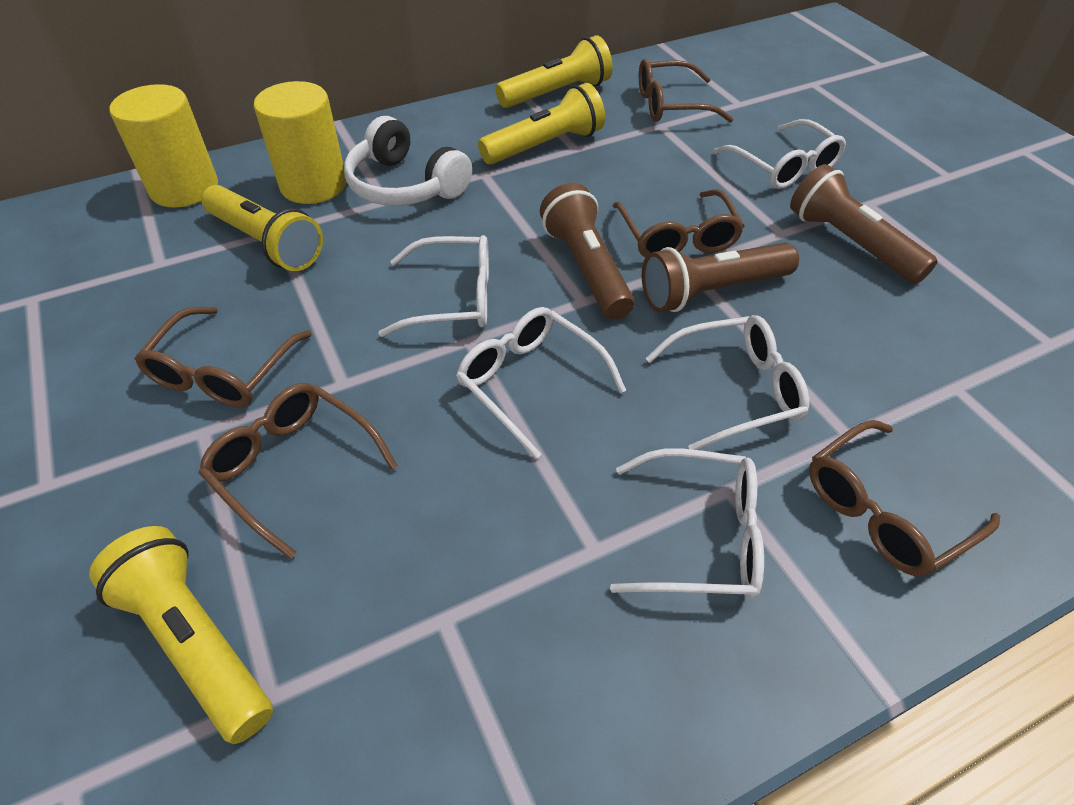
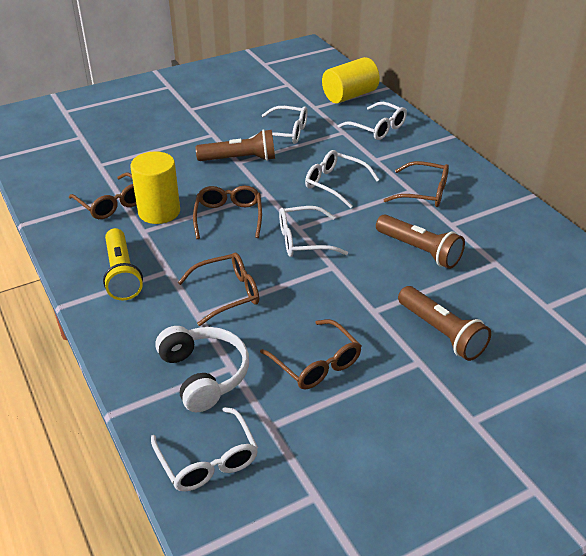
yellow flashlight: 4 -> 1

